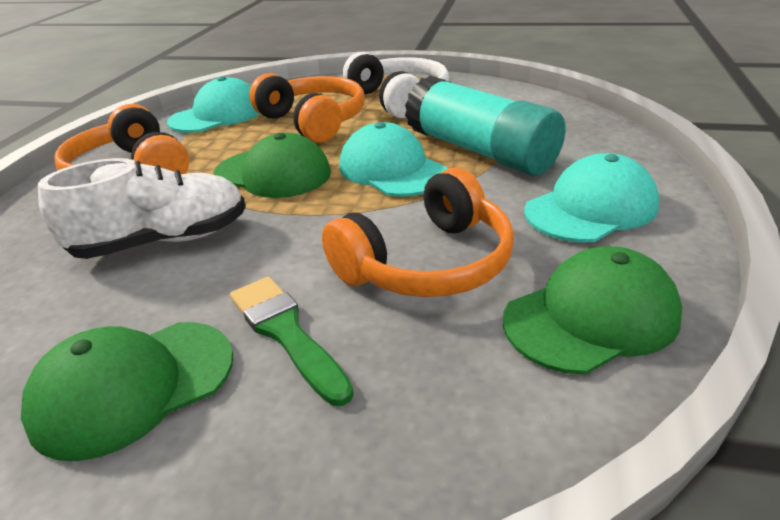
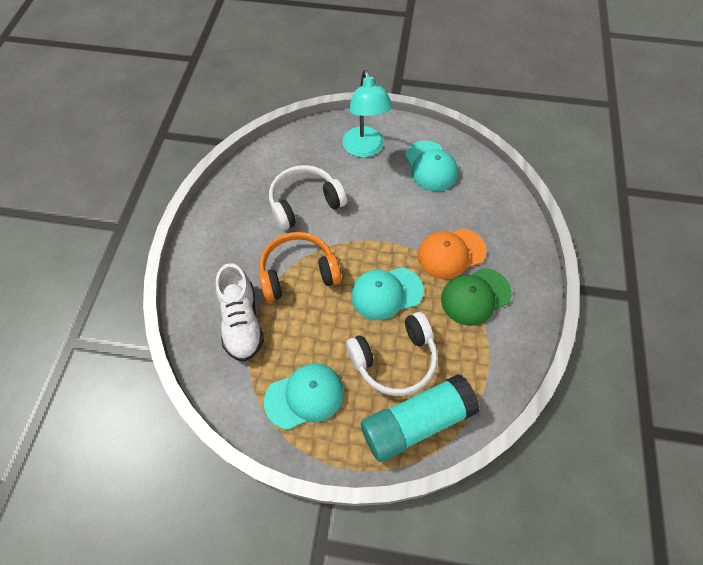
green brush: 1 -> 0
green cap: 3 -> 1
orange cap: 0 -> 1
orange headphones: 3 -> 1
turquoise lamp: 0 -> 1
white headphones: 1 -> 2

